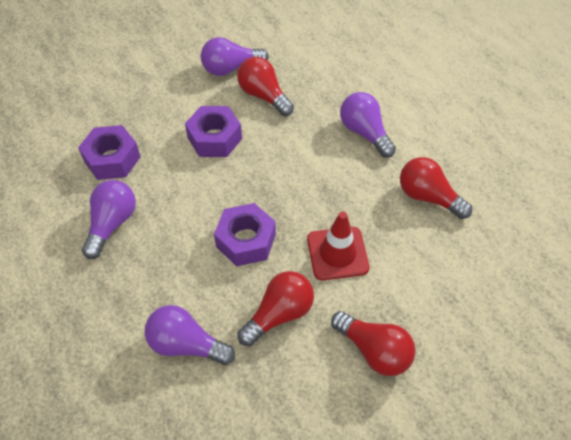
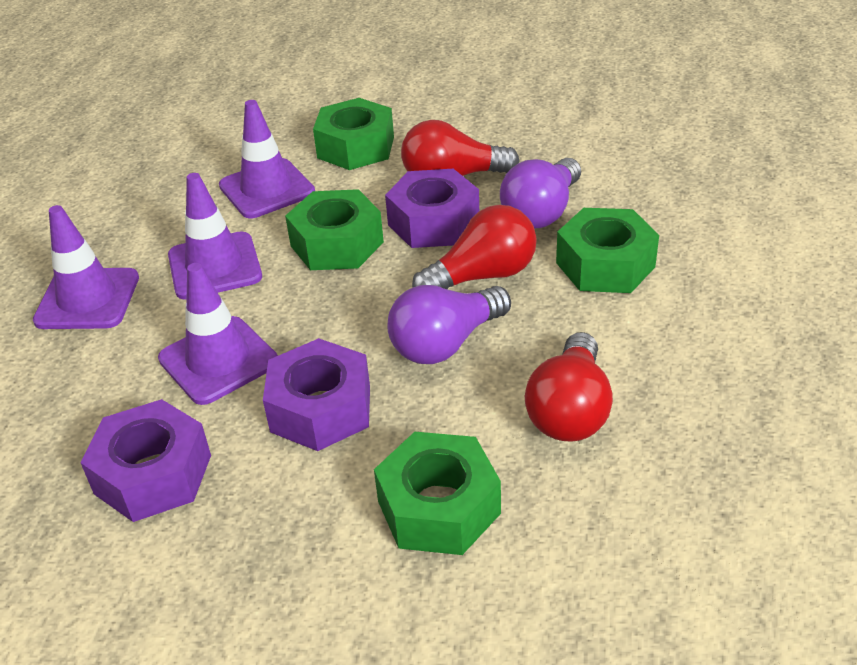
green nut: 0 -> 4
purple light bulb: 4 -> 2
purple traffic cone: 0 -> 4
red light bulb: 4 -> 3
red traffic cone: 1 -> 0

